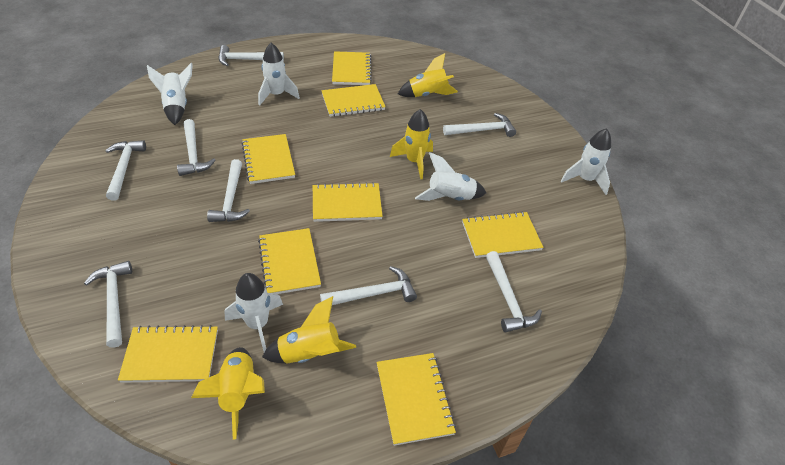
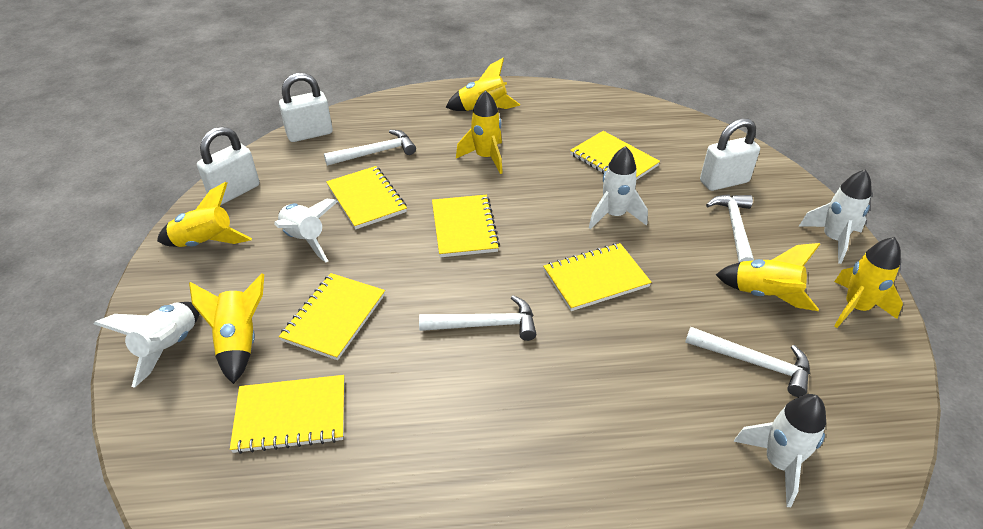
white hammer: 8 -> 4
white padlock: 0 -> 3
yellow notebook: 8 -> 6
yellow rocket: 4 -> 6

